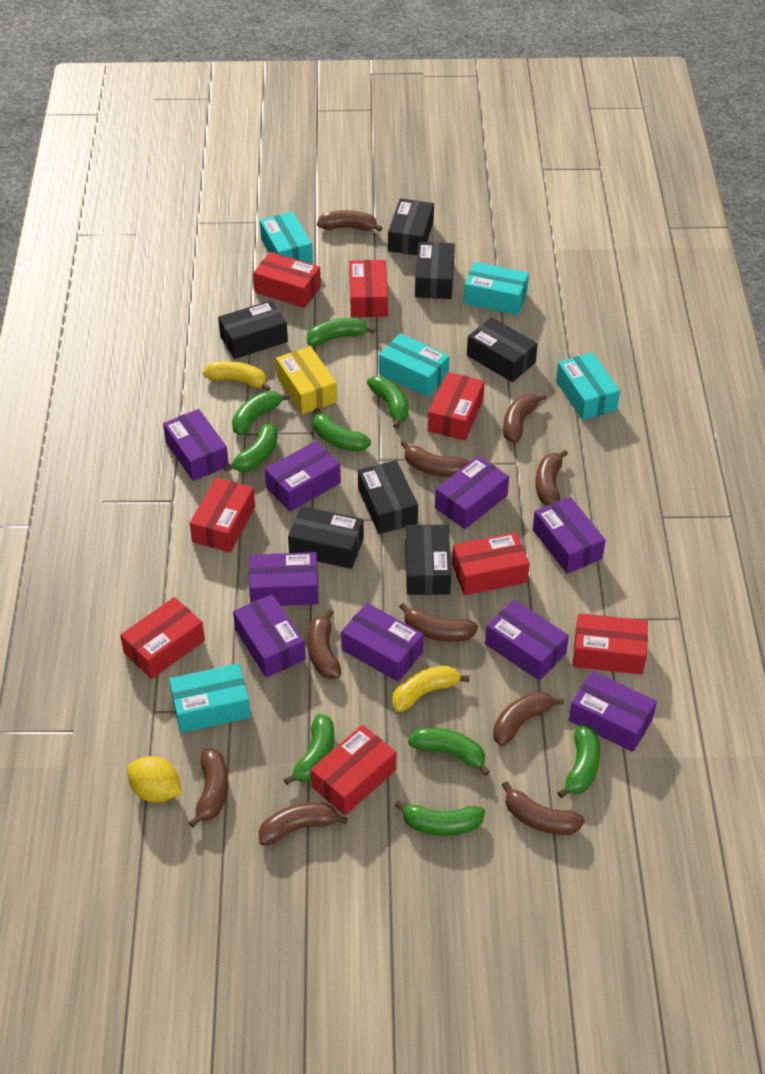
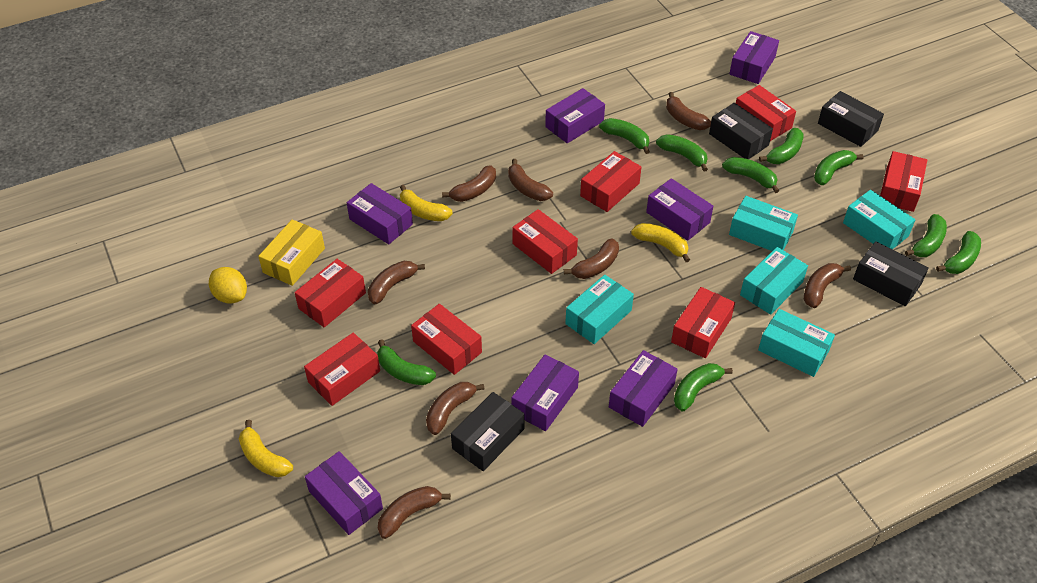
black box: 7 -> 4
brown banana: 10 -> 8
purple box: 9 -> 7
yellow banana: 2 -> 3

